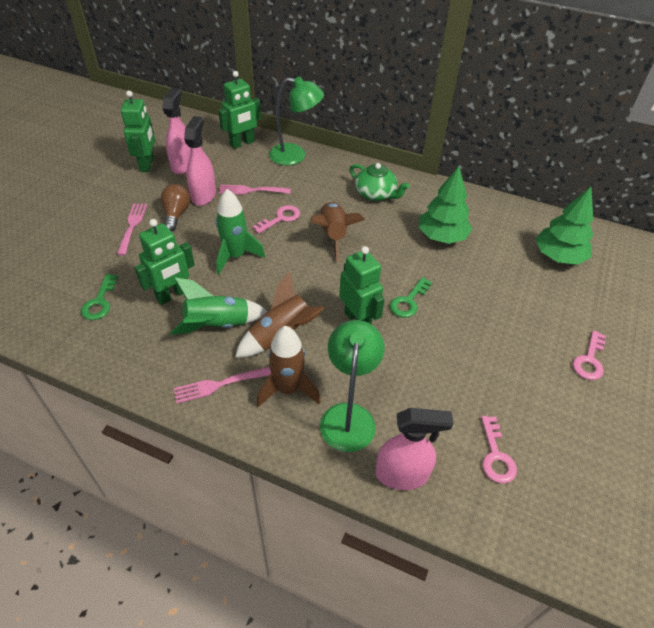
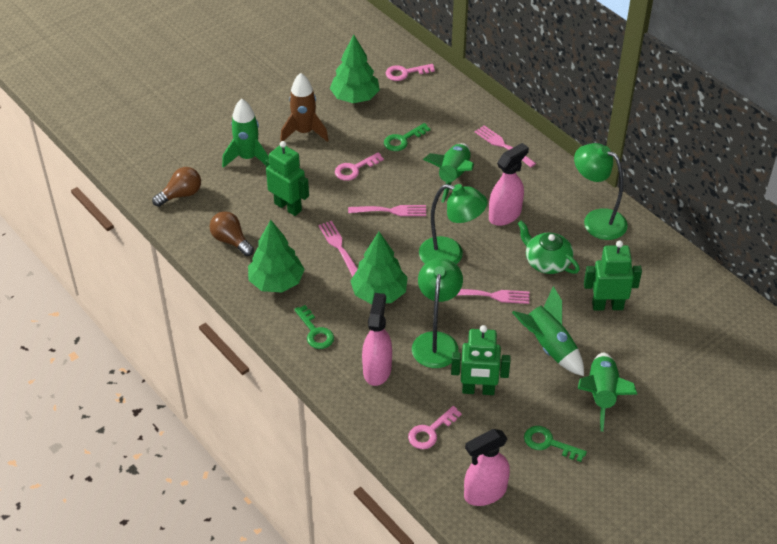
brown light bulb: 1 -> 2
brown rocket: 3 -> 1
green key: 2 -> 3
green lamp: 2 -> 3
green robot: 4 -> 3
green rocket: 2 -> 4
green tree: 2 -> 3
pink fork: 3 -> 4

